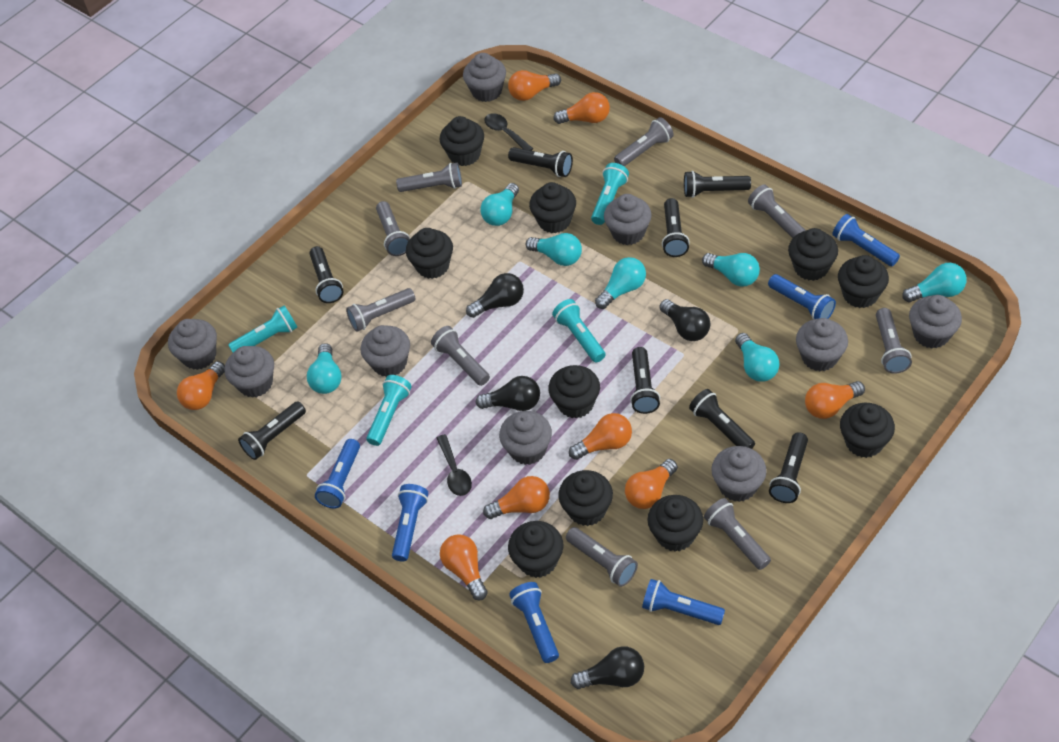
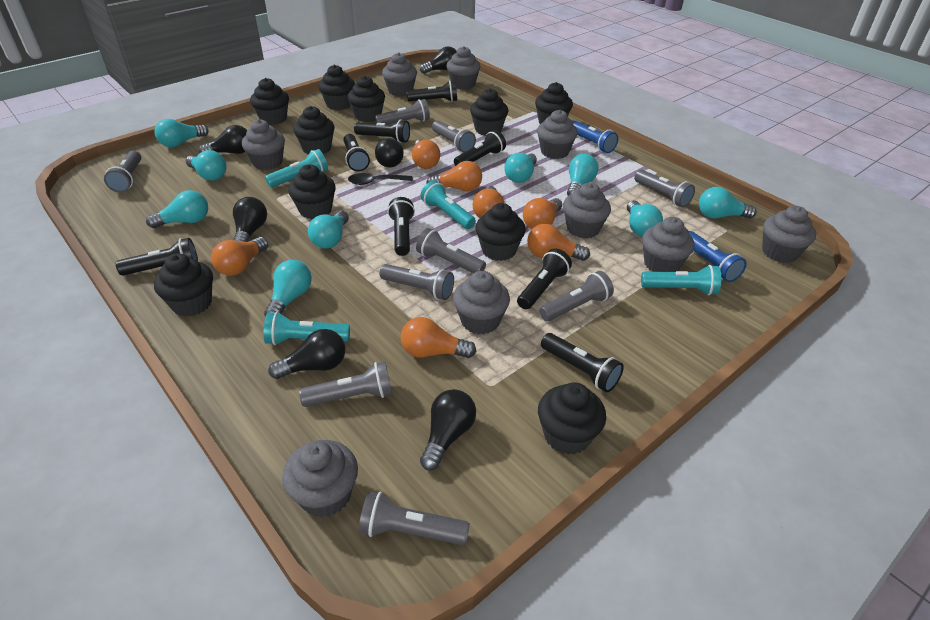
black light bulb: 4 -> 6
black spoon: 2 -> 1
blue flashlight: 6 -> 2
orange light bulb: 8 -> 7
turquoise light bulb: 7 -> 9

